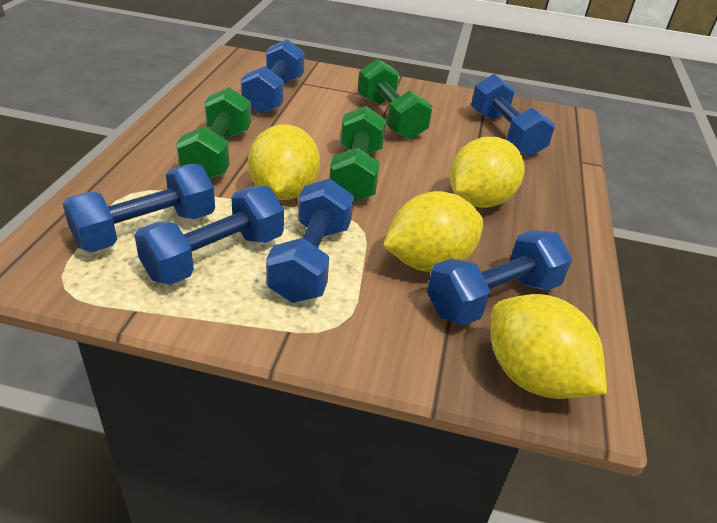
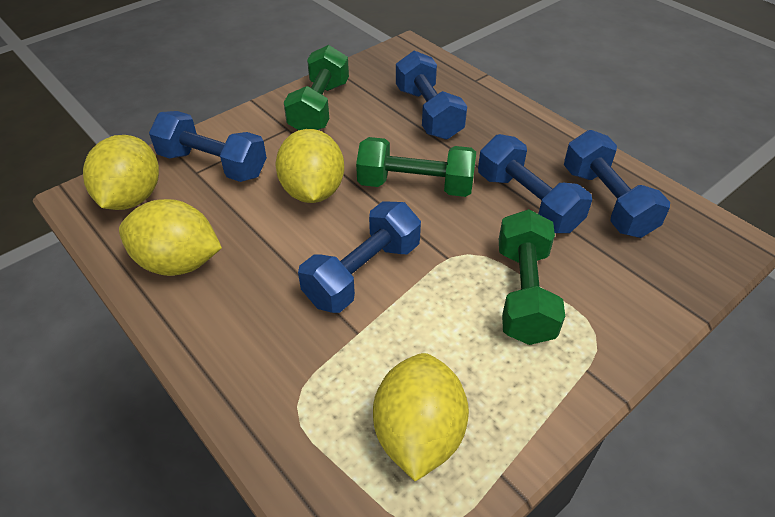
blue dumbbell: 6 -> 5

